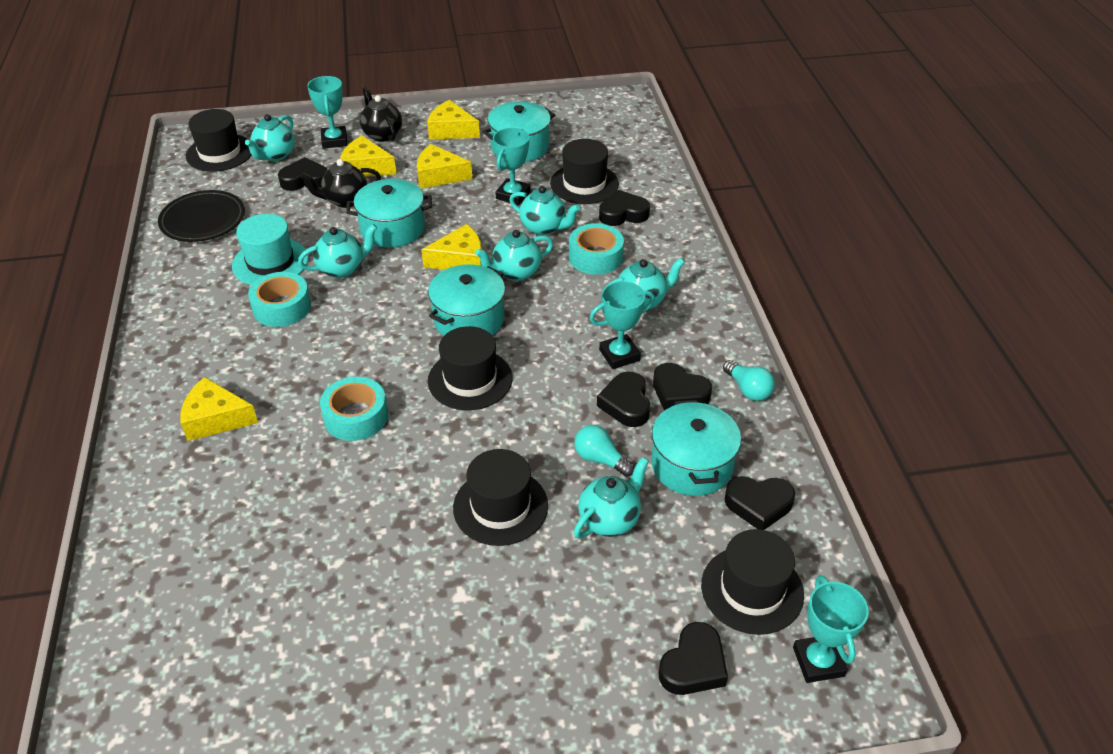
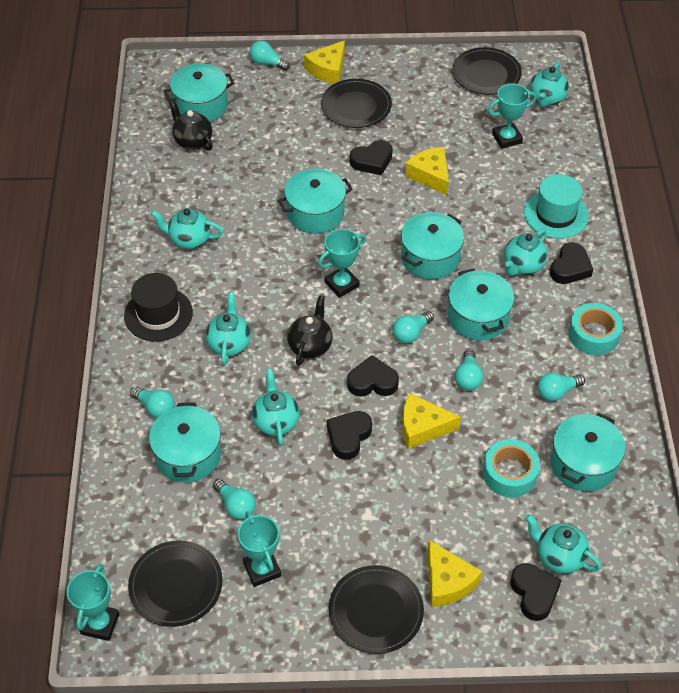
black hat: 5 -> 1
black heart: 6 -> 5
black plate: 1 -> 4
turquoise light bulb: 2 -> 6
turquoise pot: 4 -> 6
turquoise tape: 3 -> 2
yellow cheese: 5 -> 4

